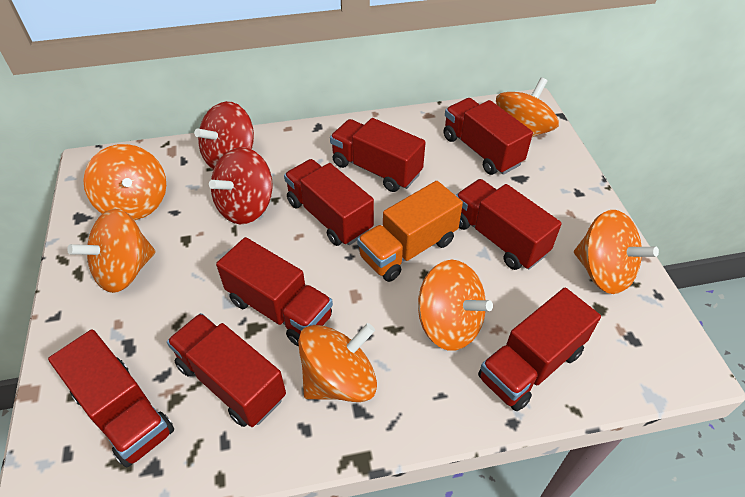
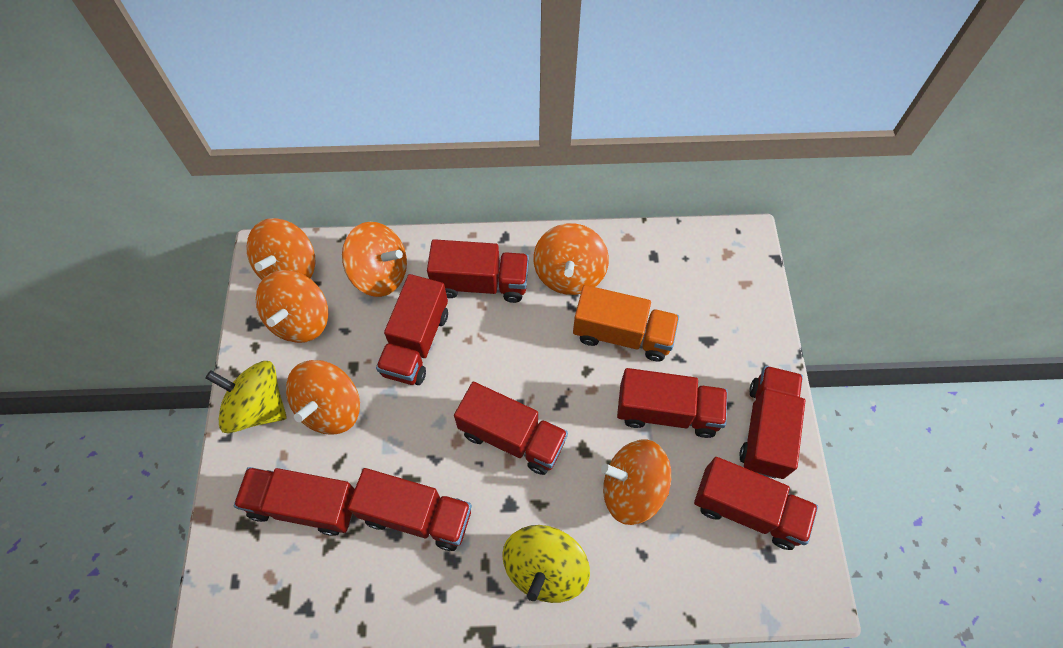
red spinning top: 2 -> 0
yellow spinning top: 0 -> 2

